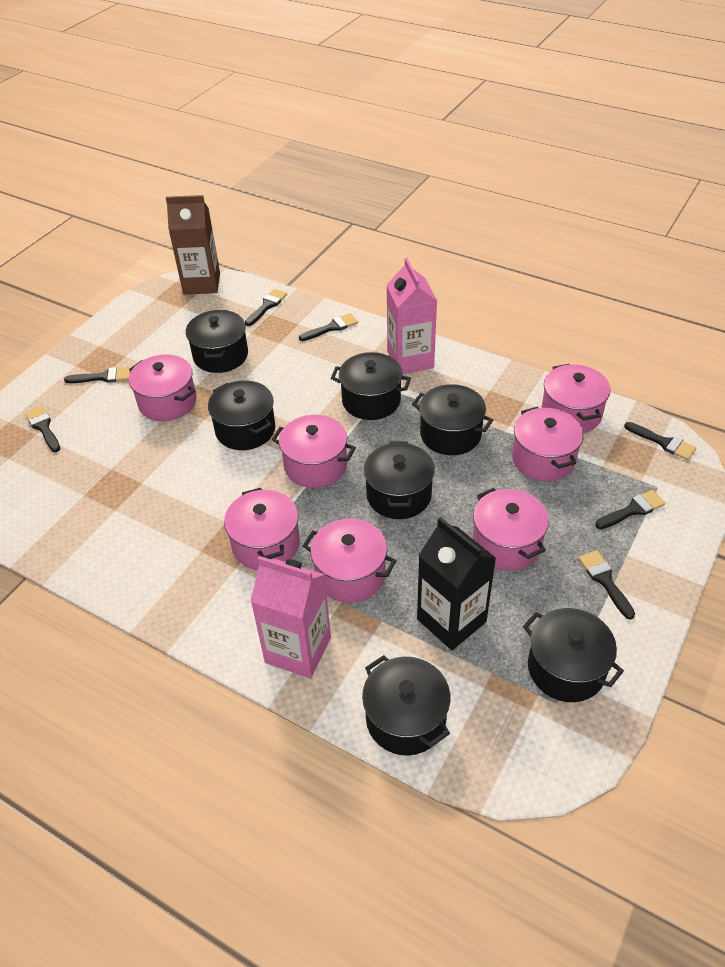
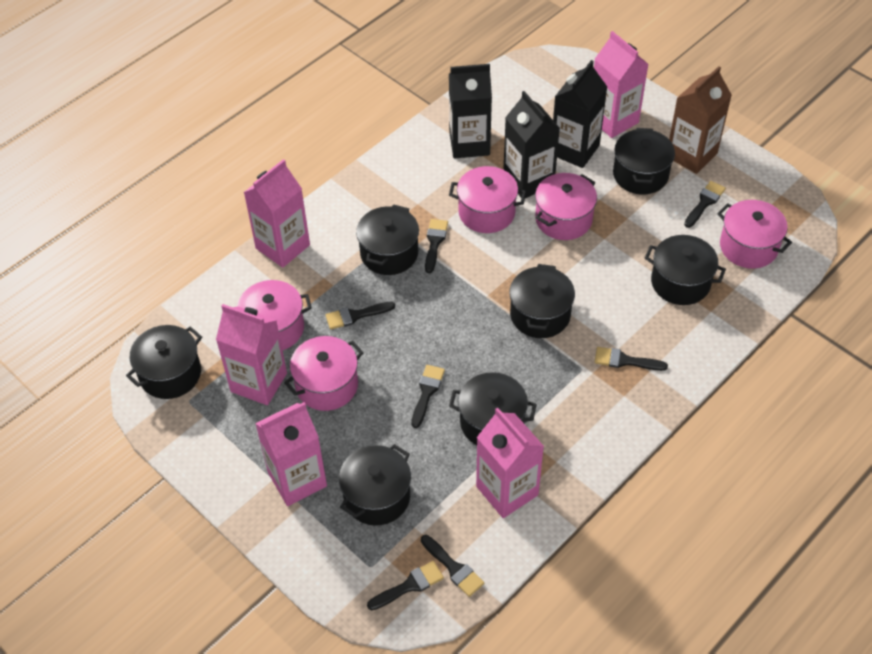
black carton: 1 -> 3
pink carton: 2 -> 5
pink pot: 7 -> 5

